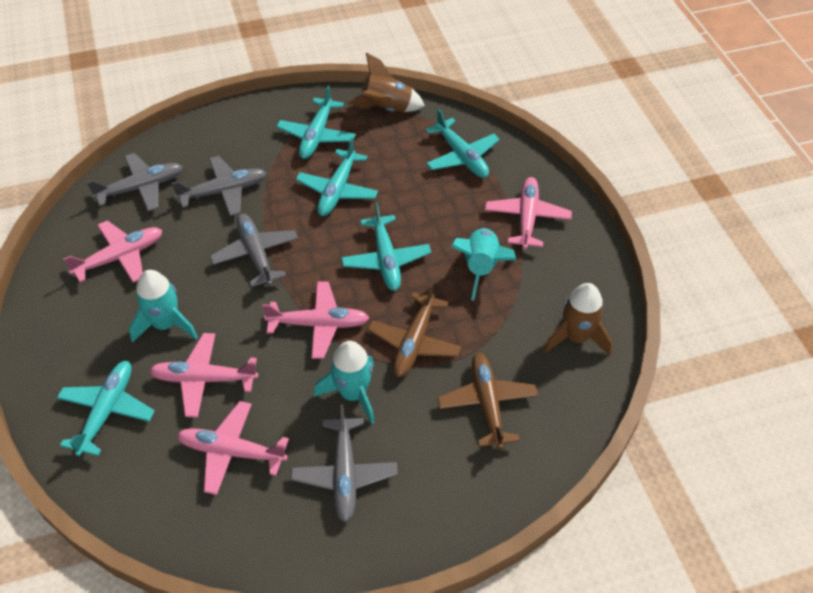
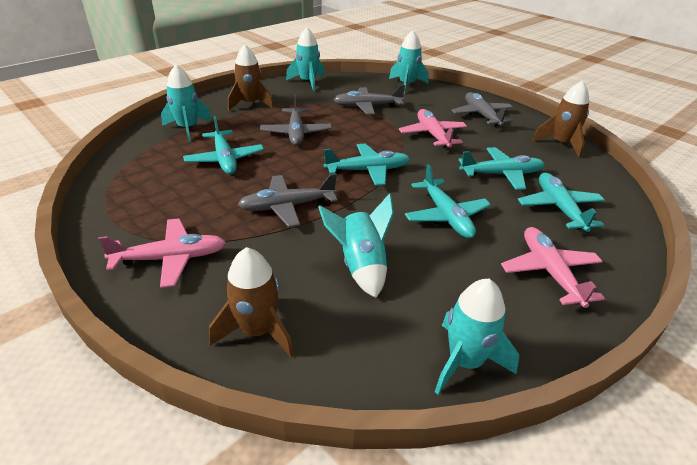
brown plane: 2 -> 0
brown rocket: 2 -> 3
pink plane: 5 -> 3
turquoise rocket: 3 -> 5

